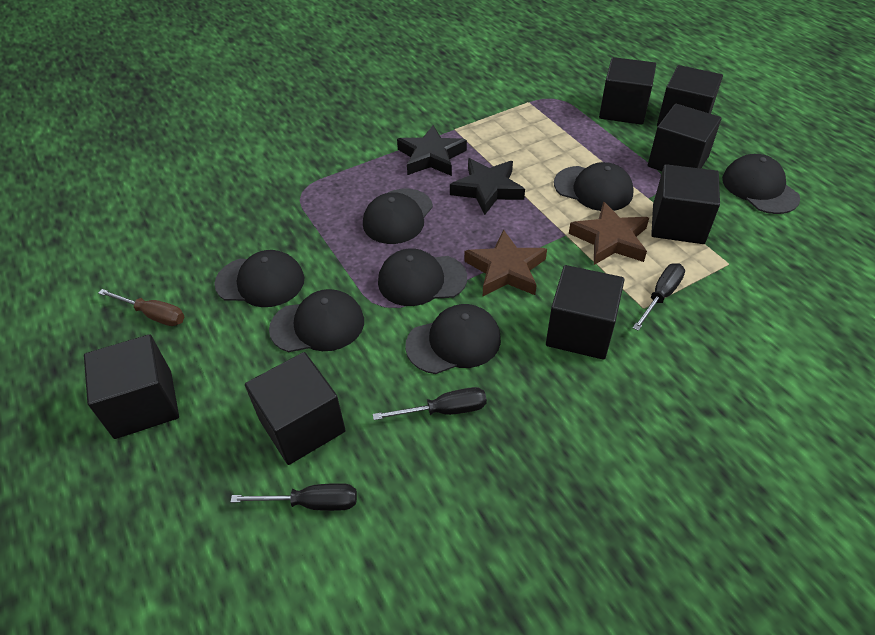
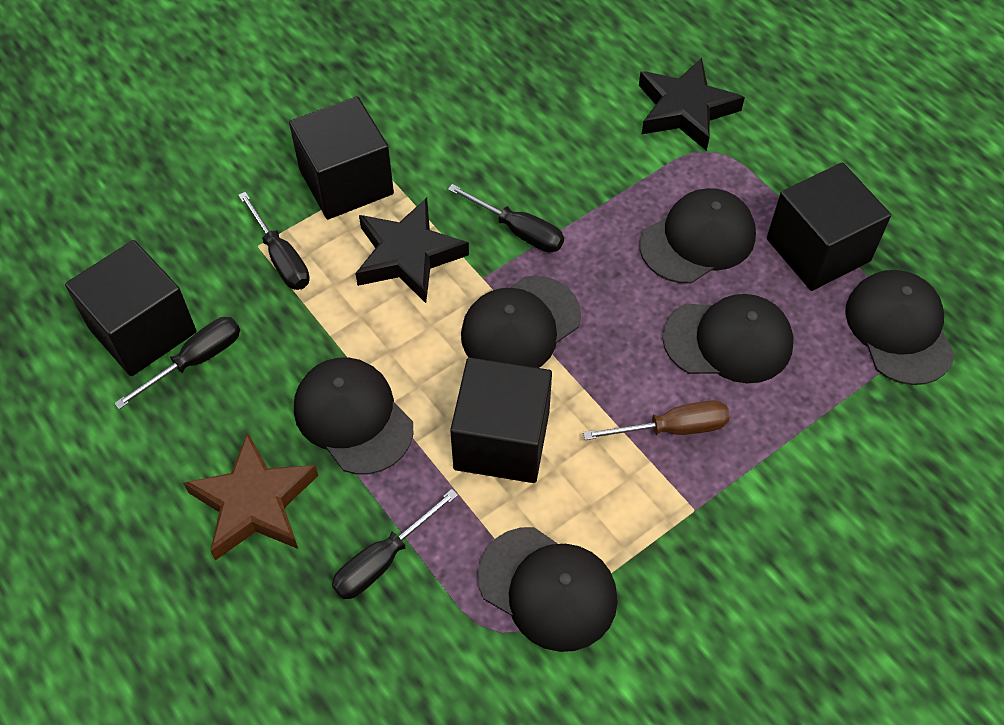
black cap: 7 -> 6
black cube: 7 -> 4
black screwdriver: 3 -> 4
brown star: 2 -> 1

